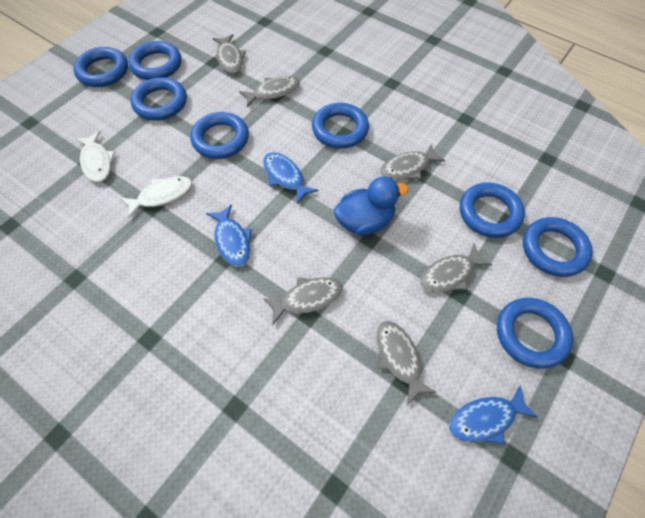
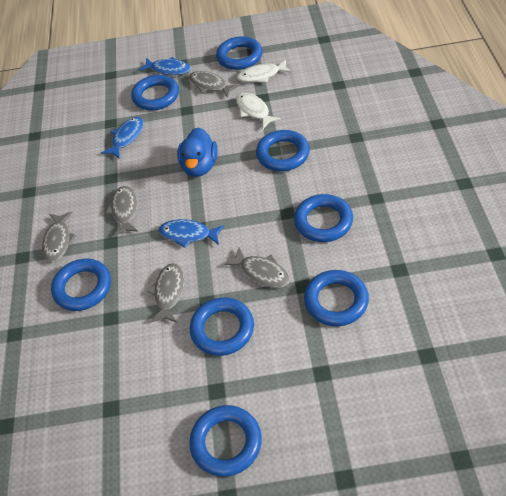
grey fish: 6 -> 5

